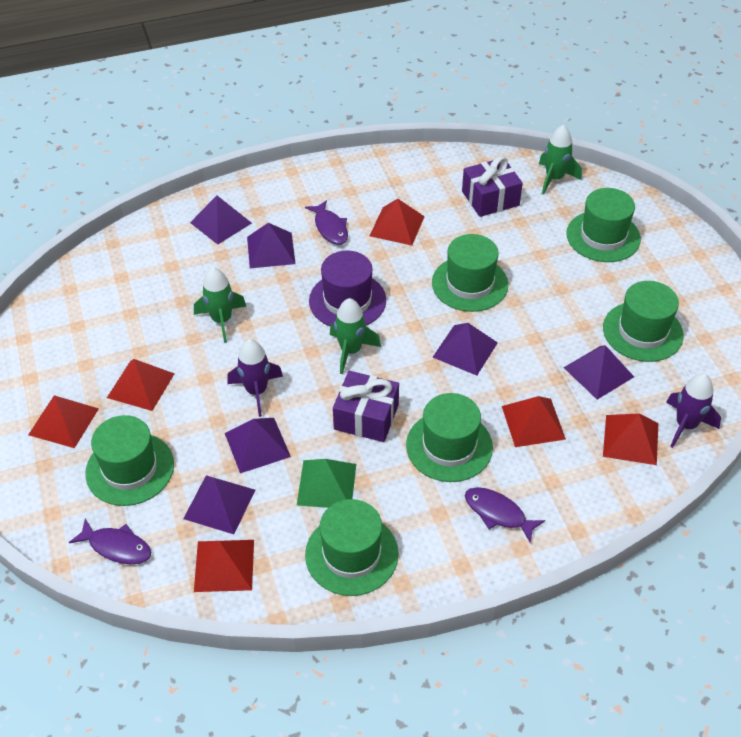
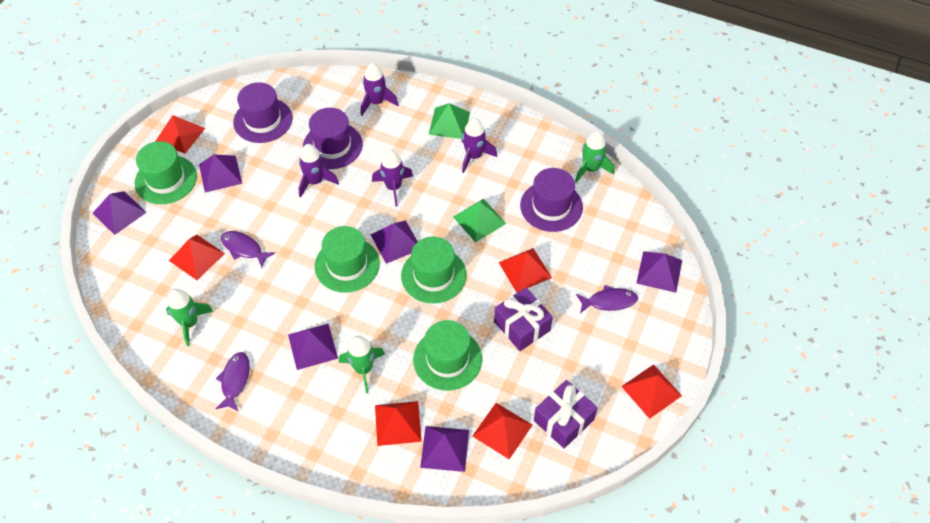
green hat: 6 -> 4
green pyramid: 1 -> 2
purple hat: 1 -> 3
purple rocket: 2 -> 4

